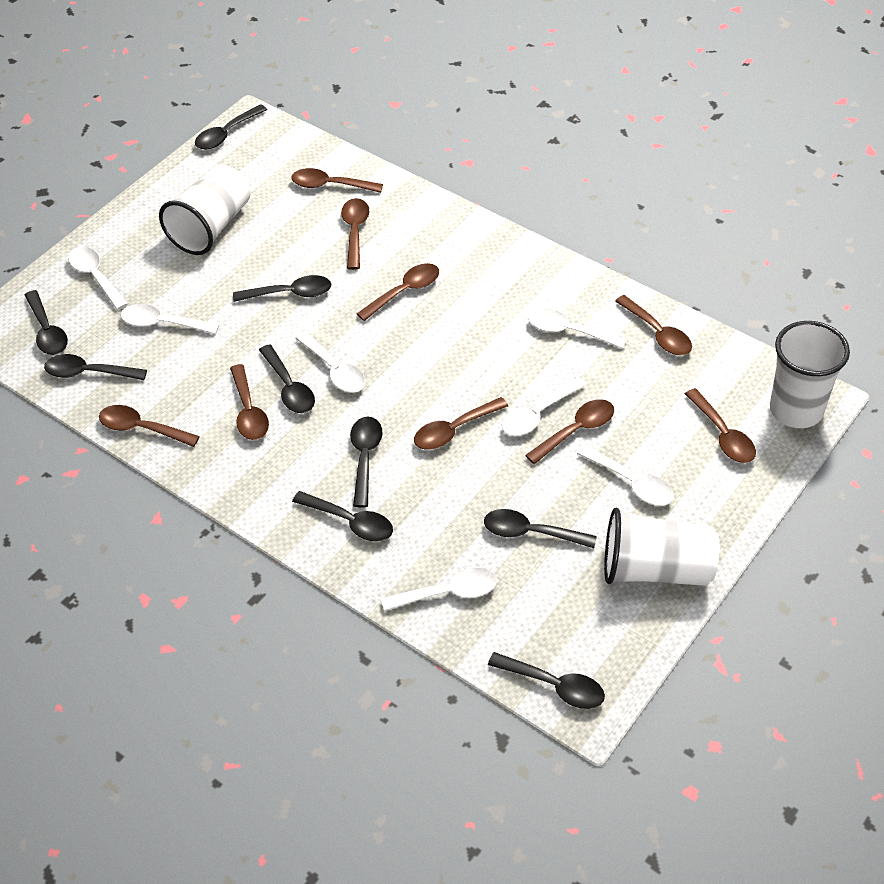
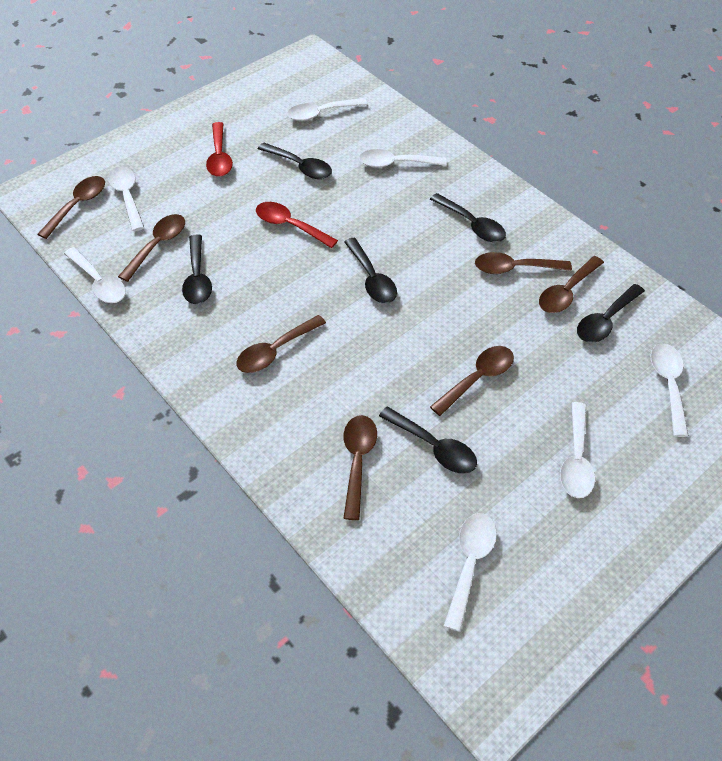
black spoon: 9 -> 6
brown spoon: 9 -> 7
red spoon: 0 -> 2
white cup: 3 -> 0

